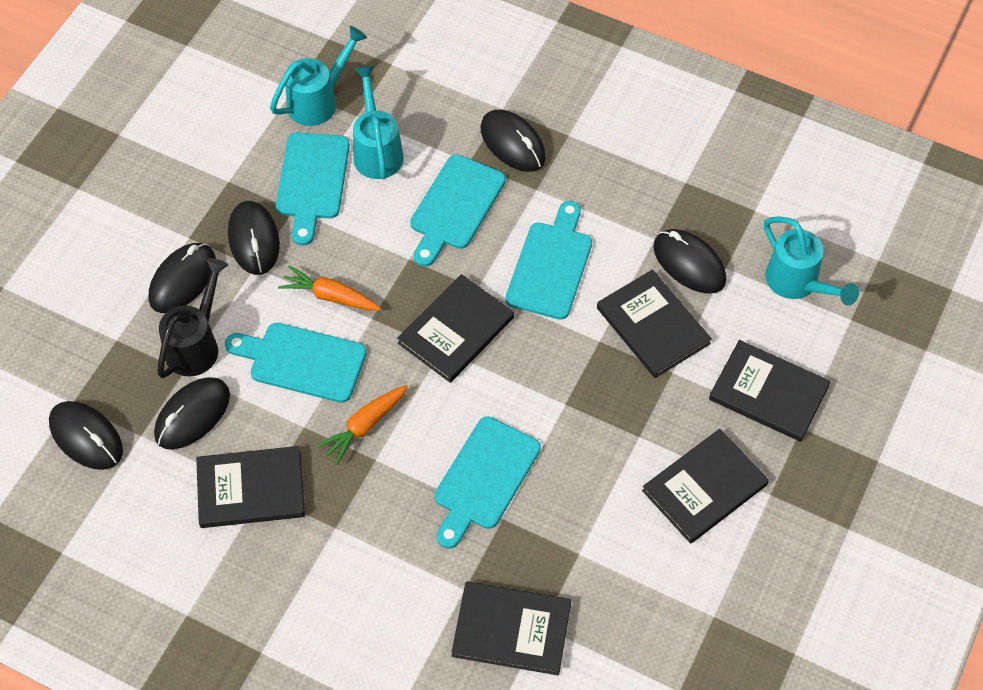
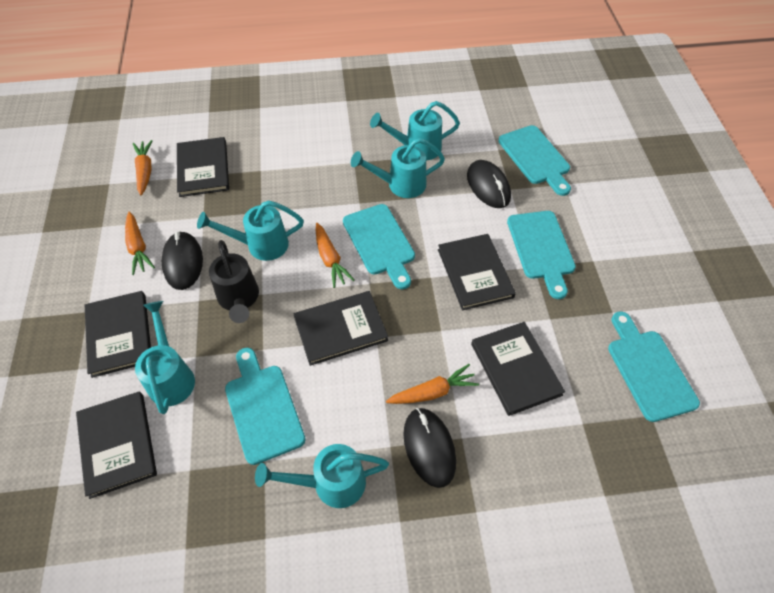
black mouse: 6 -> 3
orange carrot: 2 -> 4
turquoise watering can: 3 -> 5

